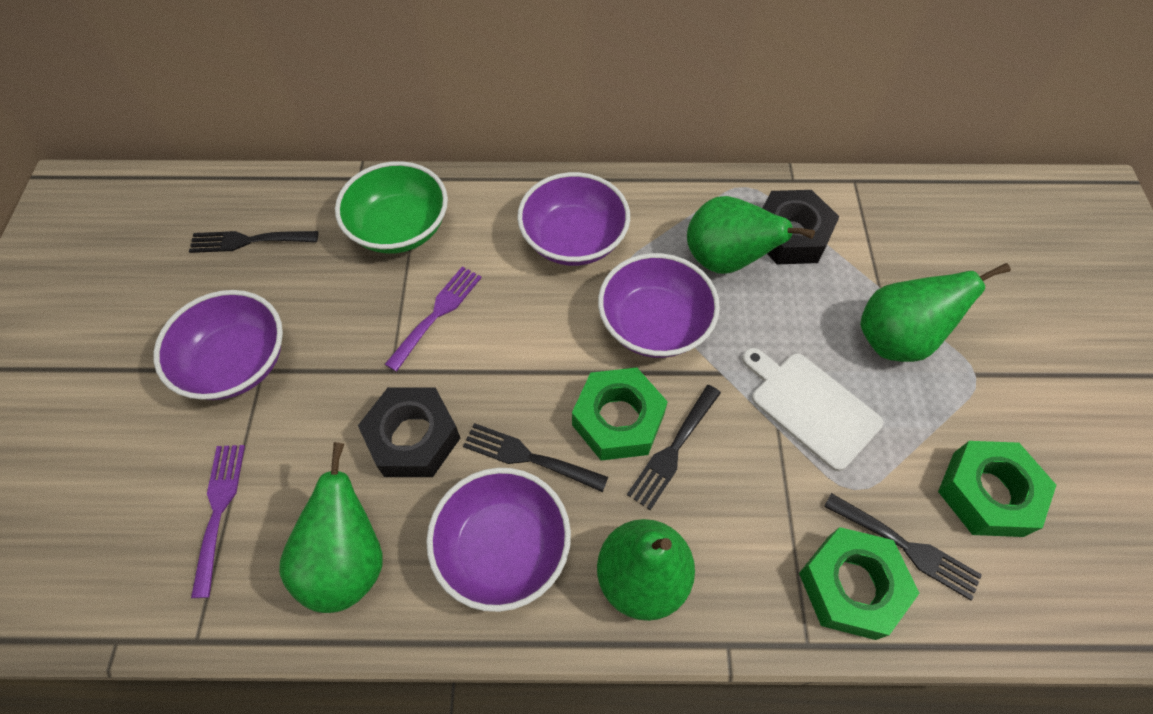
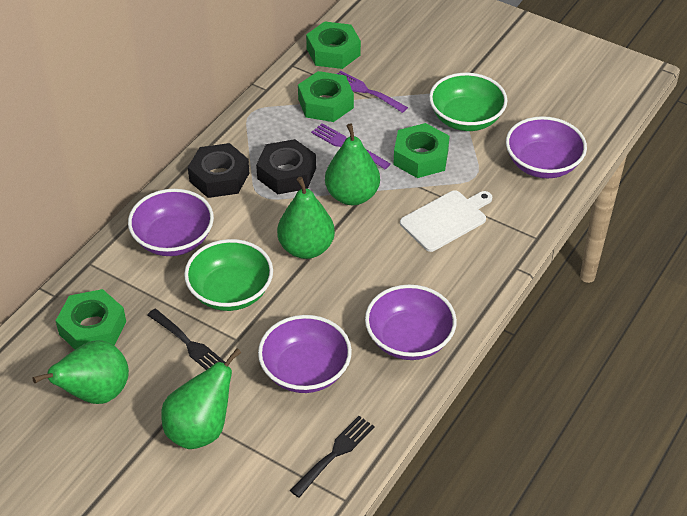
black fork: 4 -> 2
green bowl: 1 -> 2
green nut: 3 -> 4

